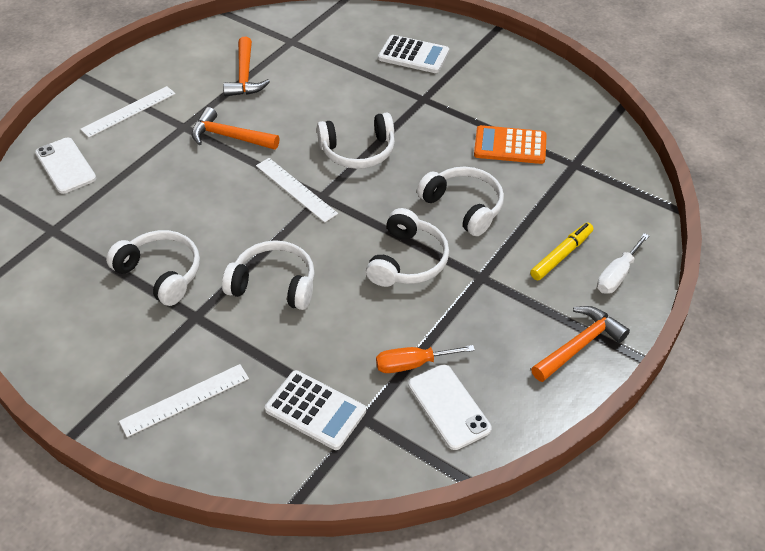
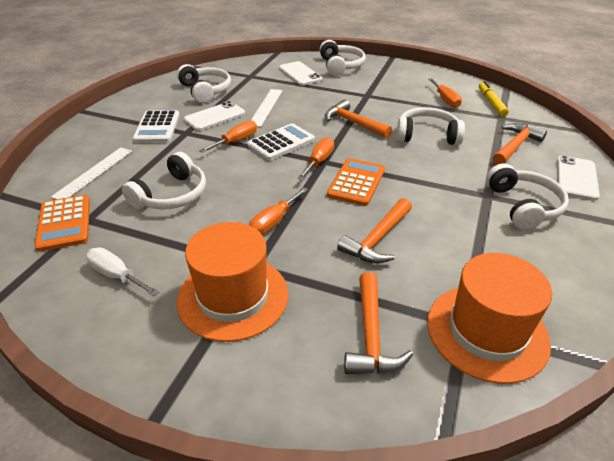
orange calculator: 1 -> 2
orange hammer: 3 -> 4
orange hat: 0 -> 2
orange screwdriver: 1 -> 4
white phone: 2 -> 3
white ruler: 3 -> 2

